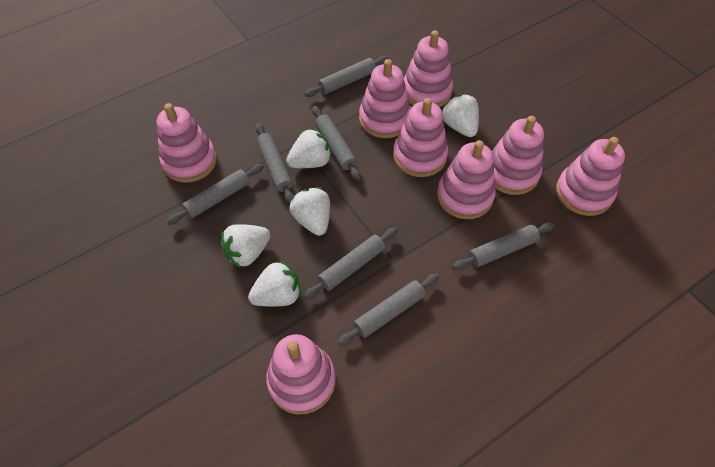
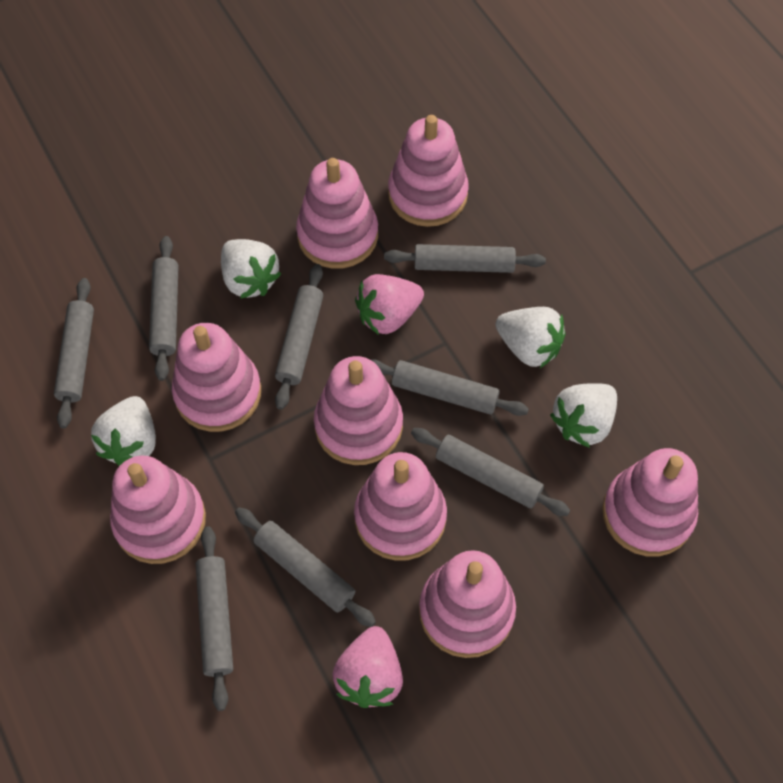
grey rolling pin: 7 -> 8
pink strawberry: 0 -> 2
white strawberry: 5 -> 4

